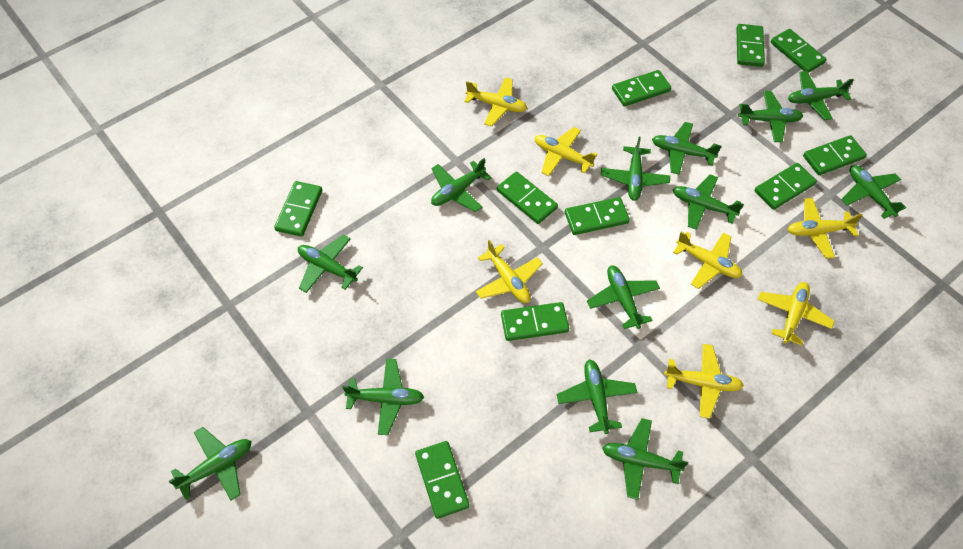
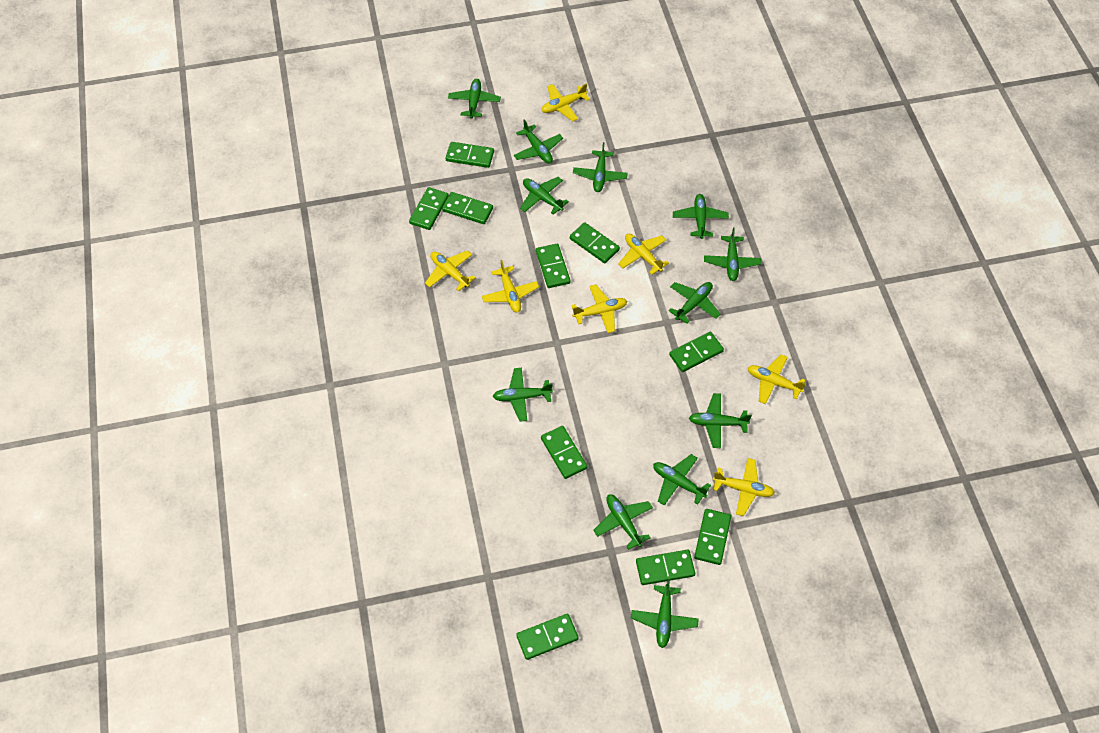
green plane: 13 -> 12

